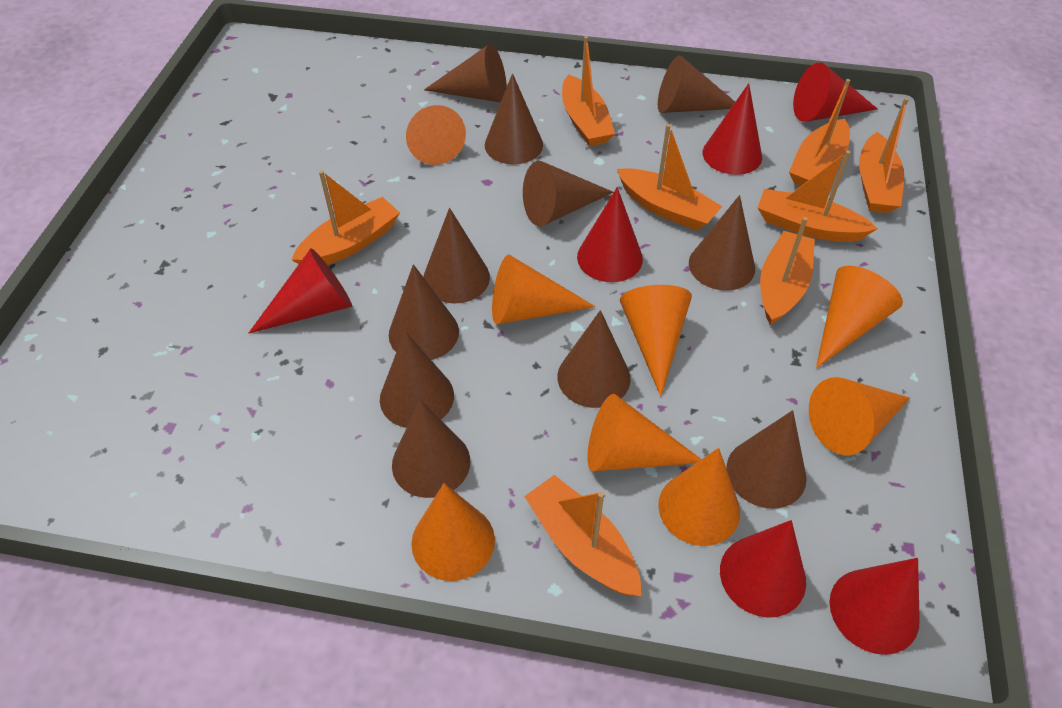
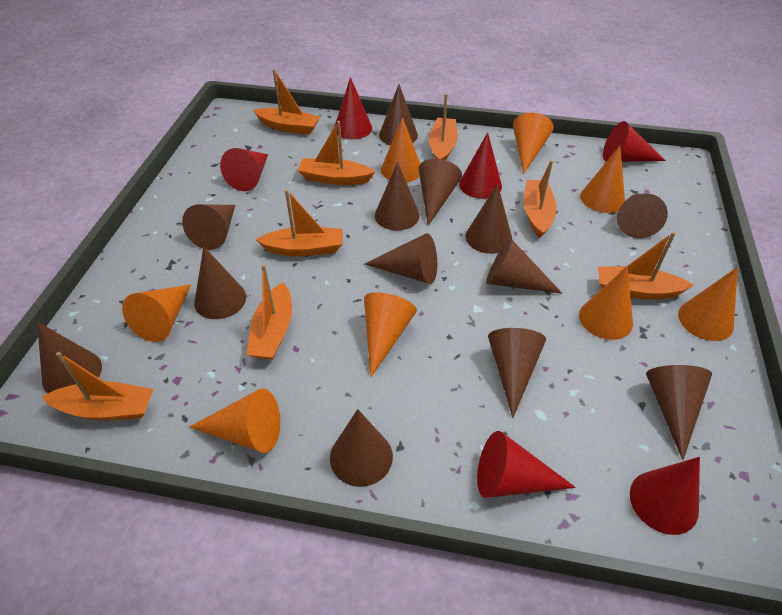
brown cone: 11 -> 13

